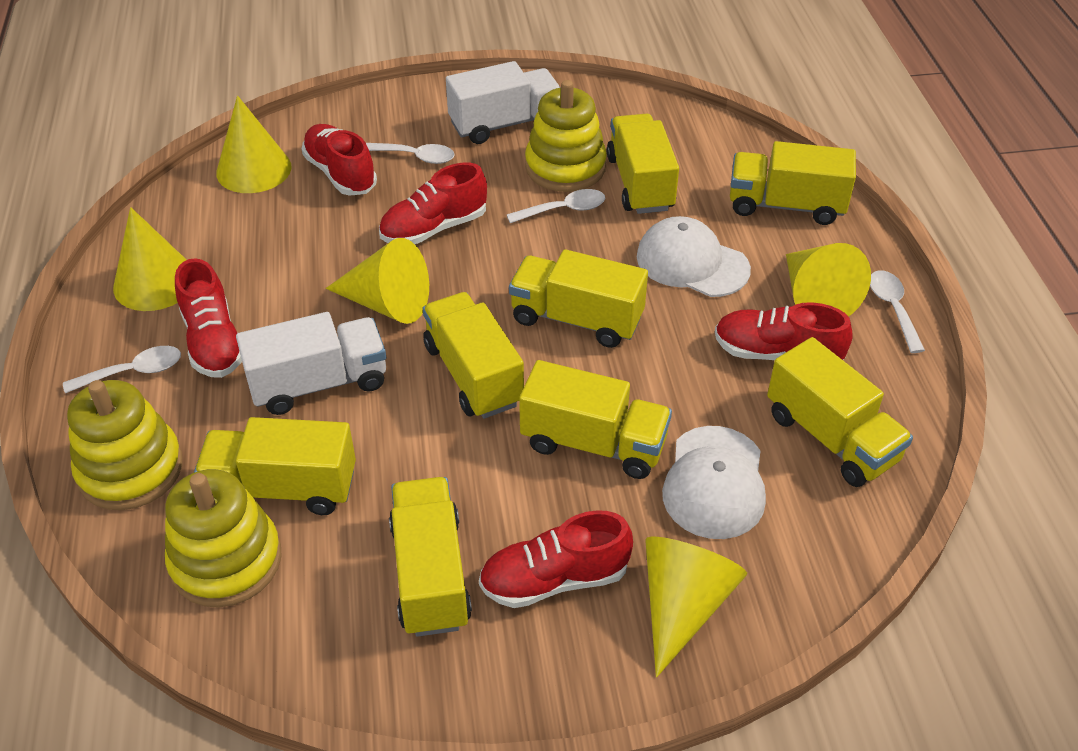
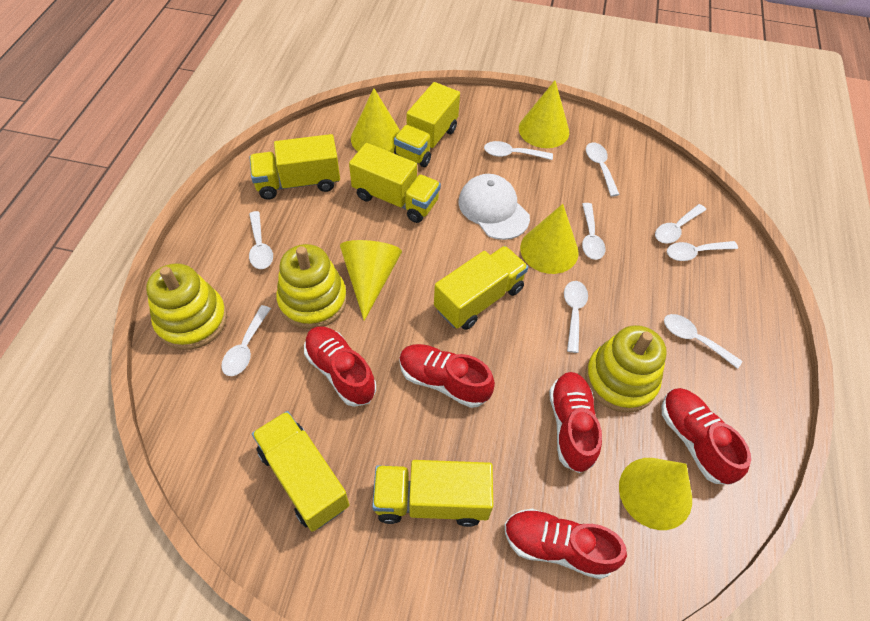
white cap: 2 -> 1
white spoon: 4 -> 9
white truck: 2 -> 0
yellow truck: 8 -> 6

